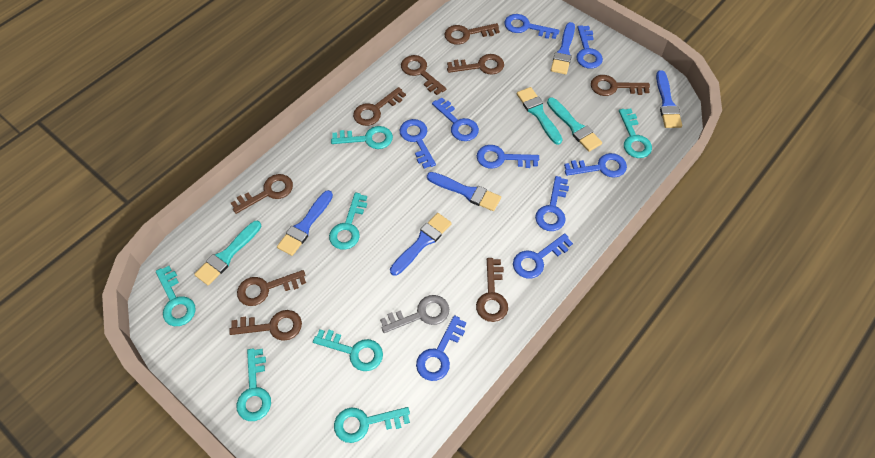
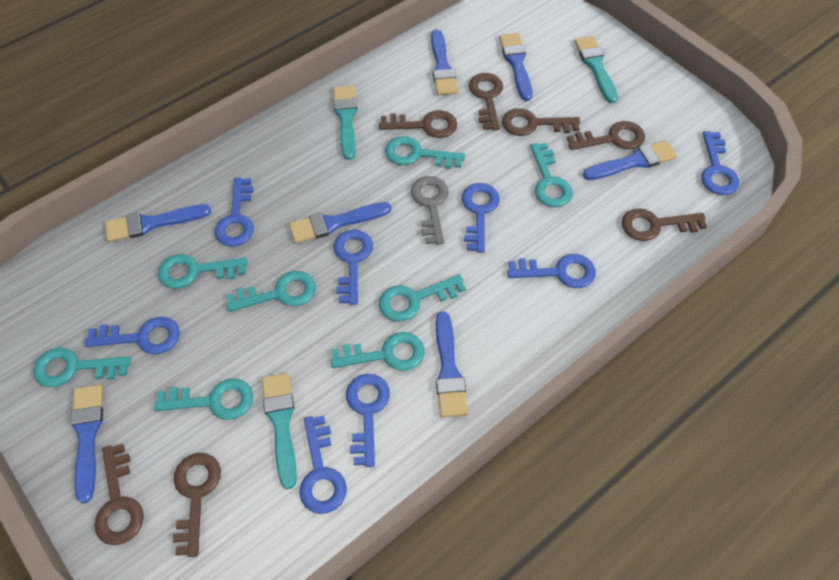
blue brush: 5 -> 7
blue key: 9 -> 8
brown key: 9 -> 7
turquoise key: 7 -> 8

